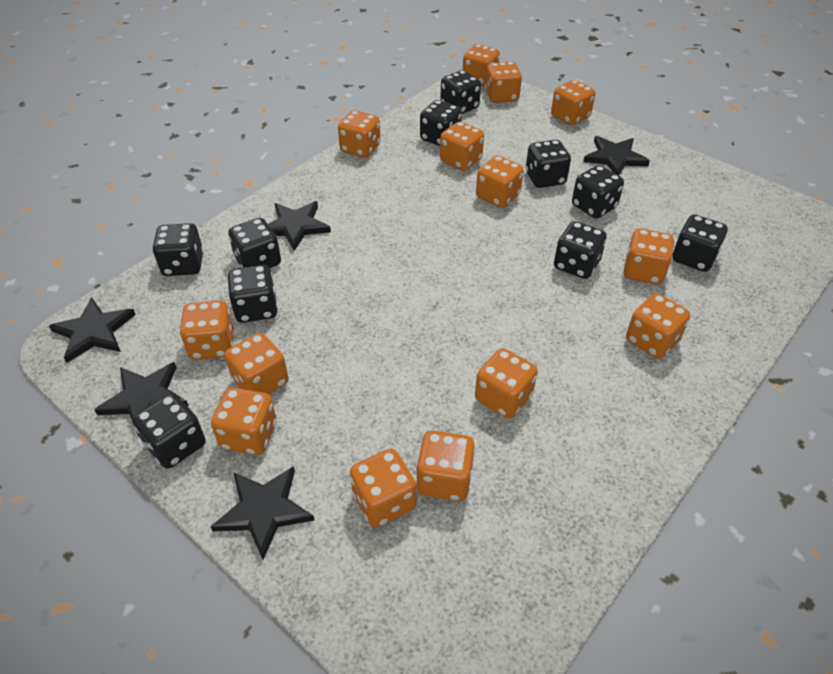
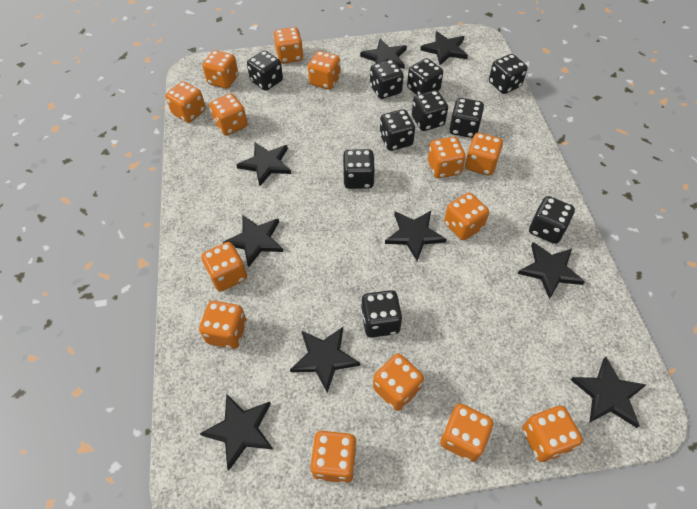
black star: 5 -> 9

